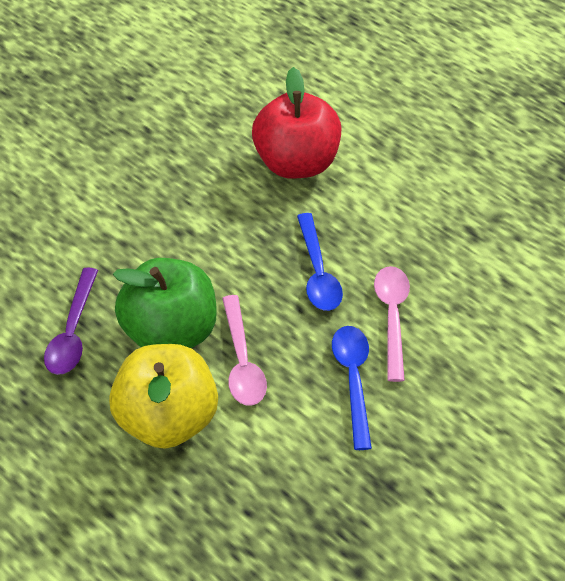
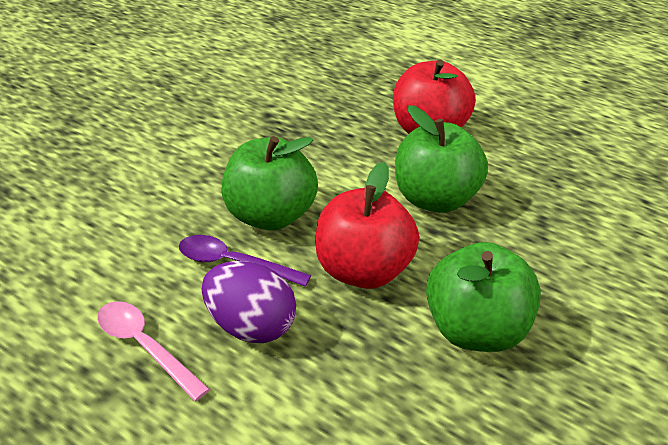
blue spoon: 2 -> 0
green apple: 1 -> 3
pink spoon: 2 -> 1
purple egg: 0 -> 1
red apple: 1 -> 2
yellow apple: 1 -> 0

